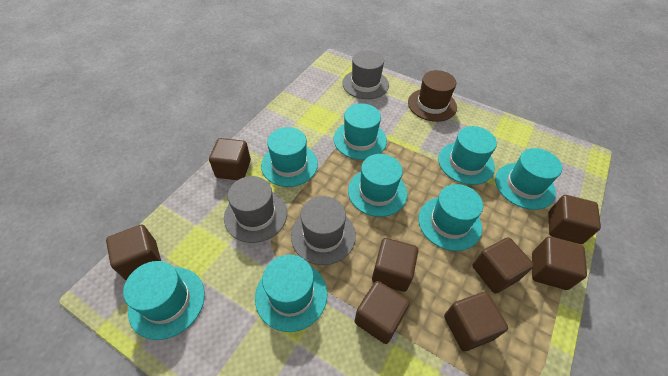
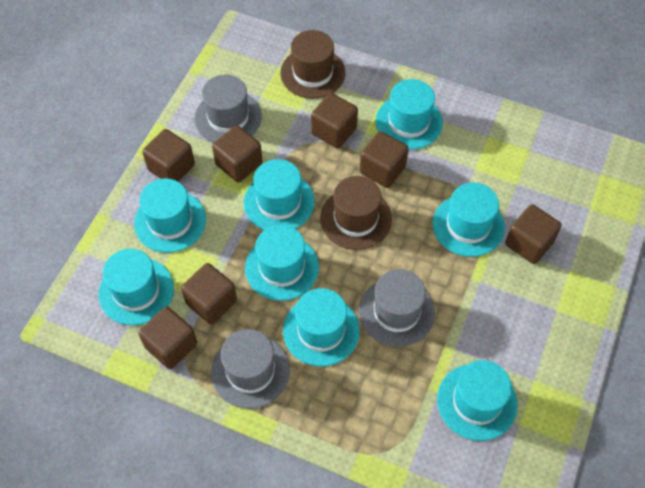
brown cube: 8 -> 7
brown hat: 1 -> 2

